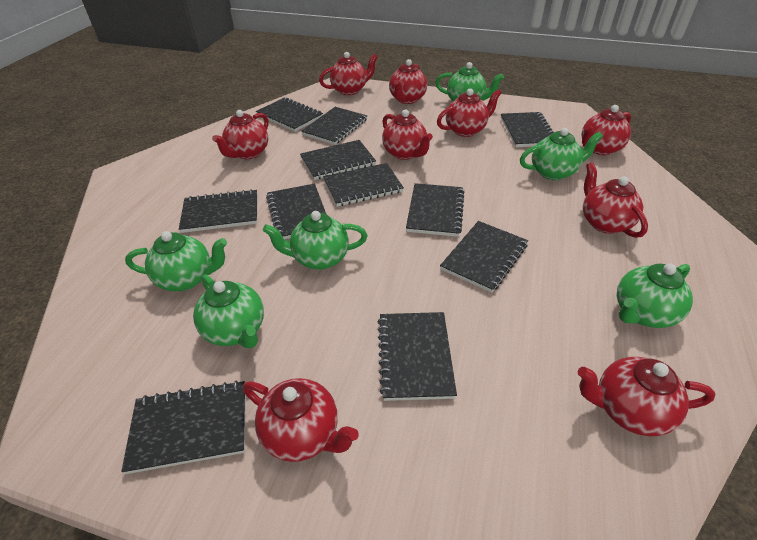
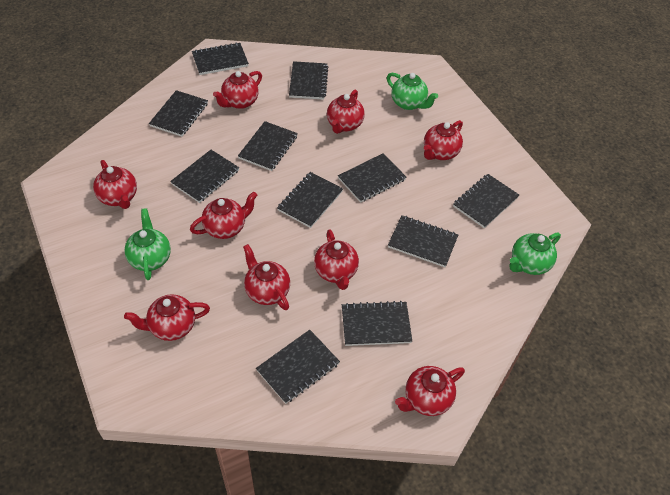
green teapot: 6 -> 3

